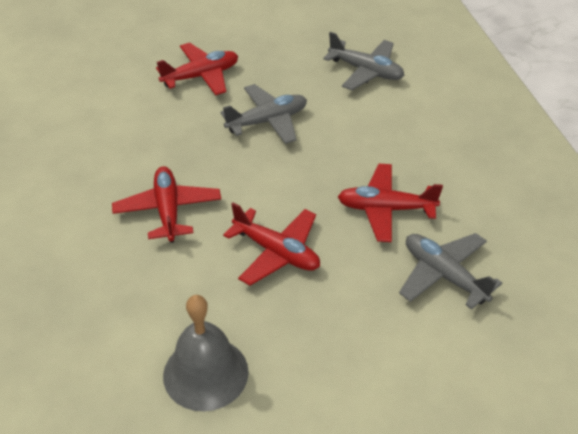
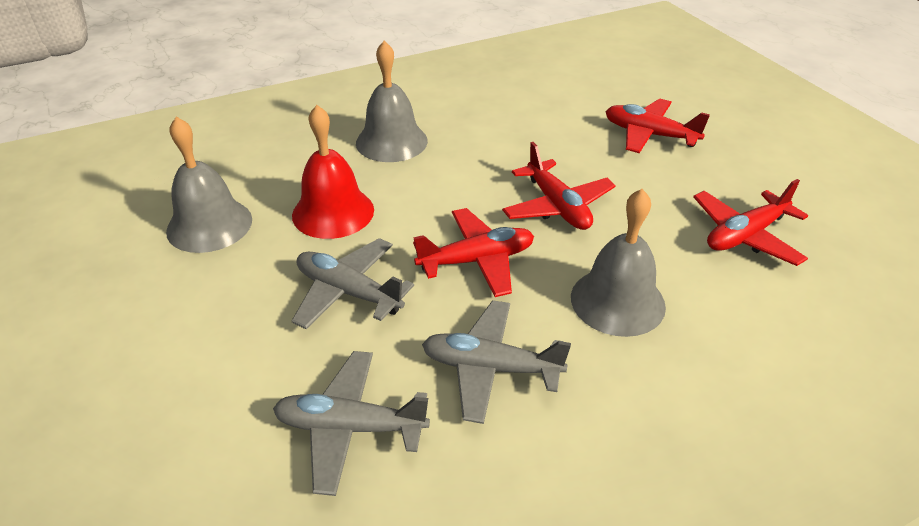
grey bell: 1 -> 3
red bell: 0 -> 1

